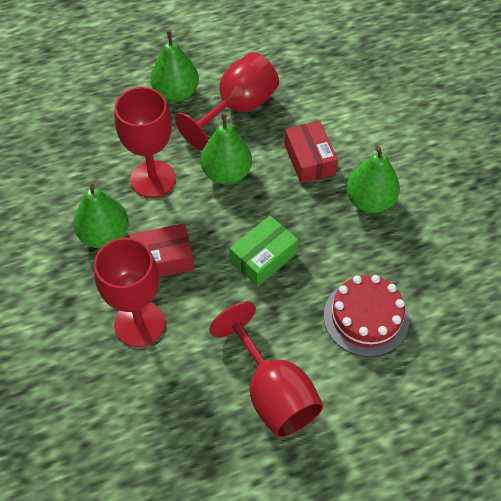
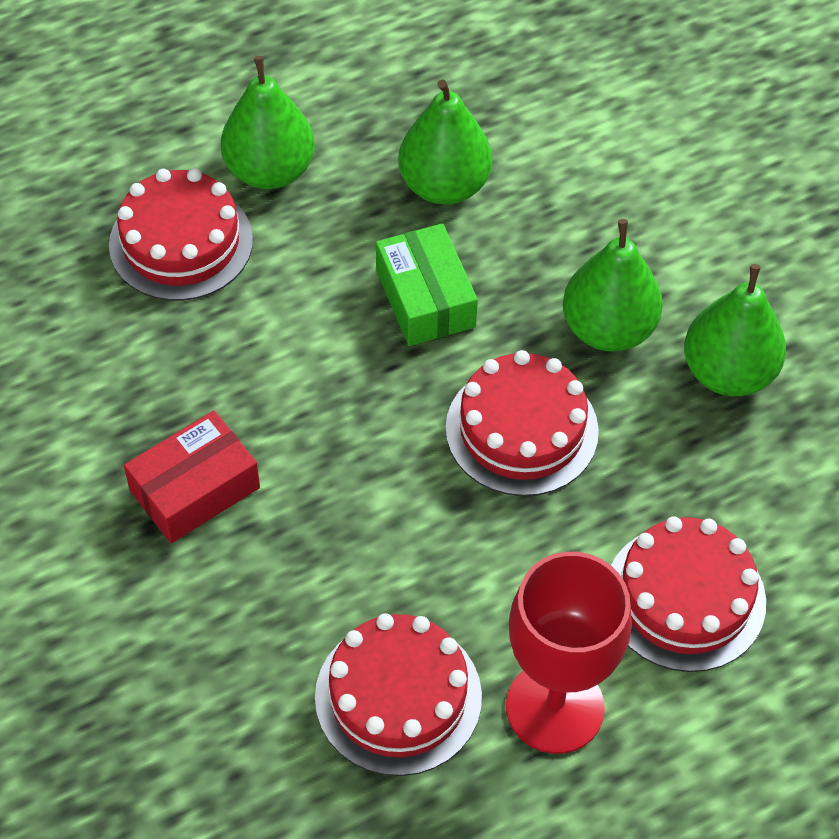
red box: 2 -> 1
red cake: 1 -> 4
red goblet: 4 -> 1

